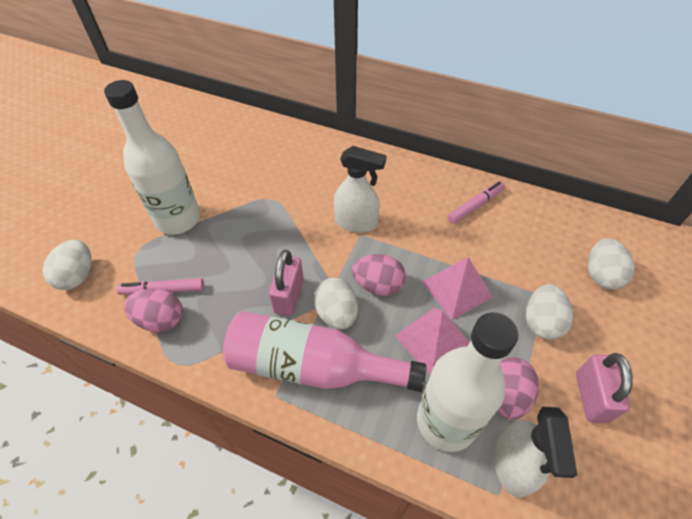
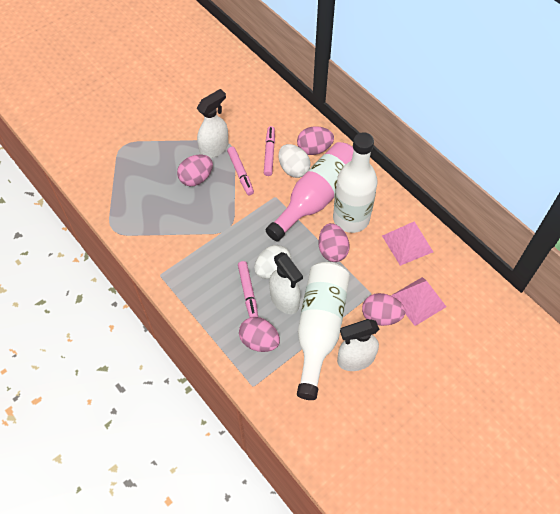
pink egg: 3 -> 5
pink marker: 2 -> 3
pink padlock: 2 -> 0
white egg: 4 -> 2
white spray bottle: 2 -> 3

